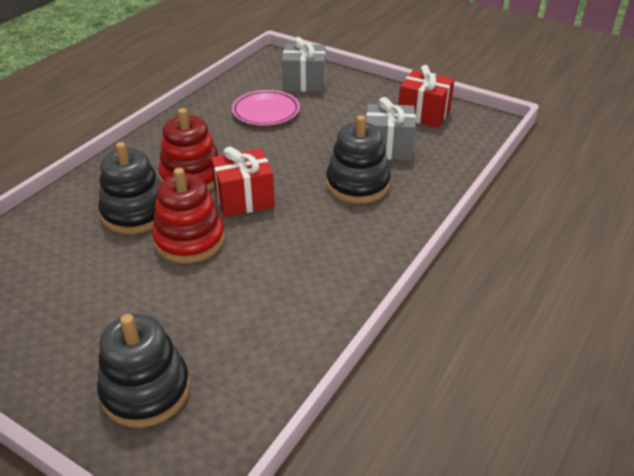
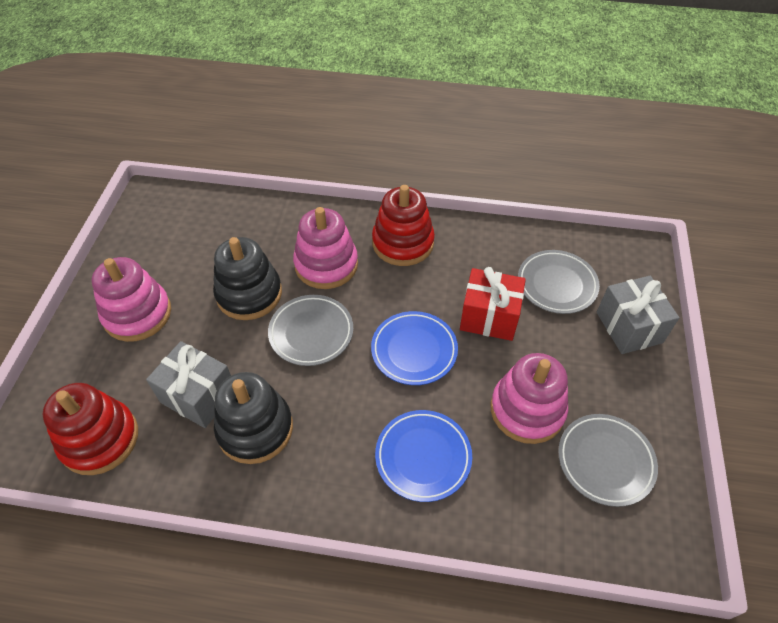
black stacking toy: 3 -> 2
blue plate: 0 -> 2
grey plate: 0 -> 3
pink plate: 1 -> 0
pink stacking toy: 0 -> 3
red gift: 2 -> 1

